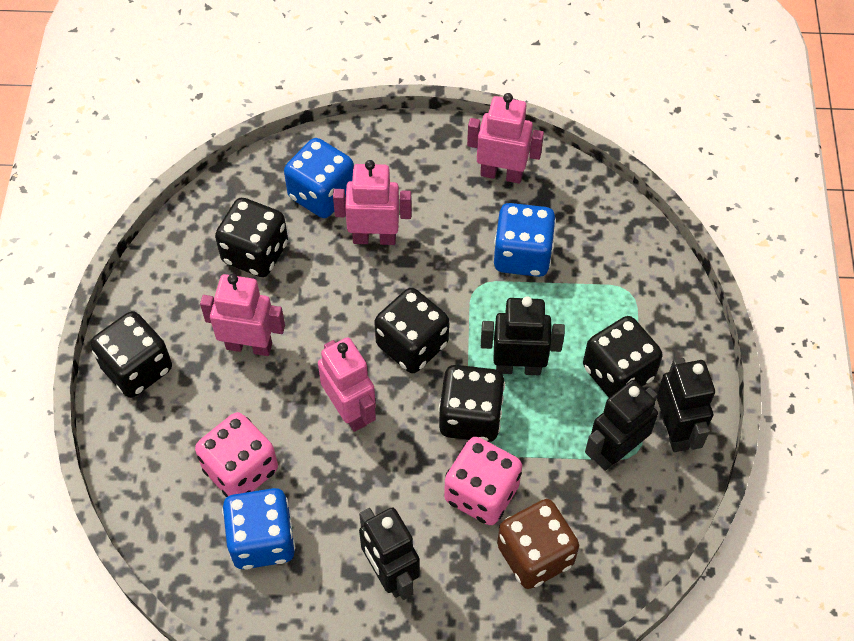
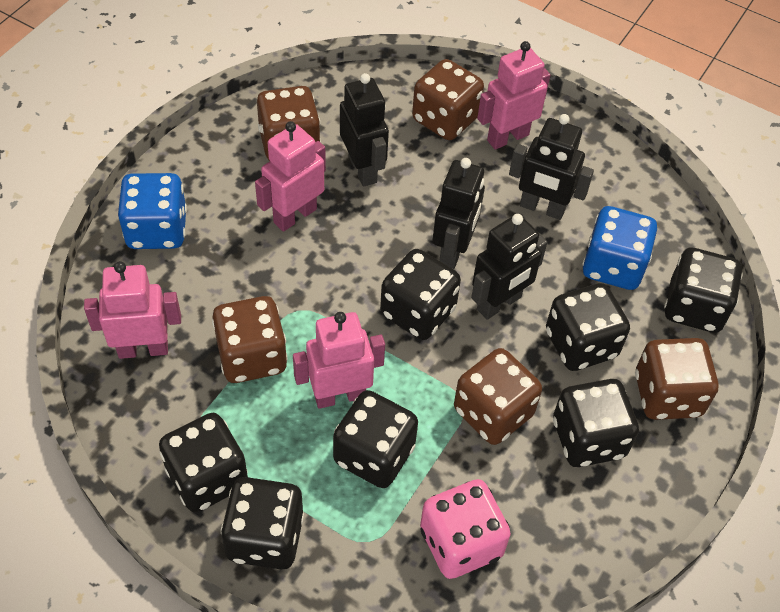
black dice: 5 -> 7
blue dice: 3 -> 2
brown dice: 1 -> 5
pink dice: 2 -> 1

